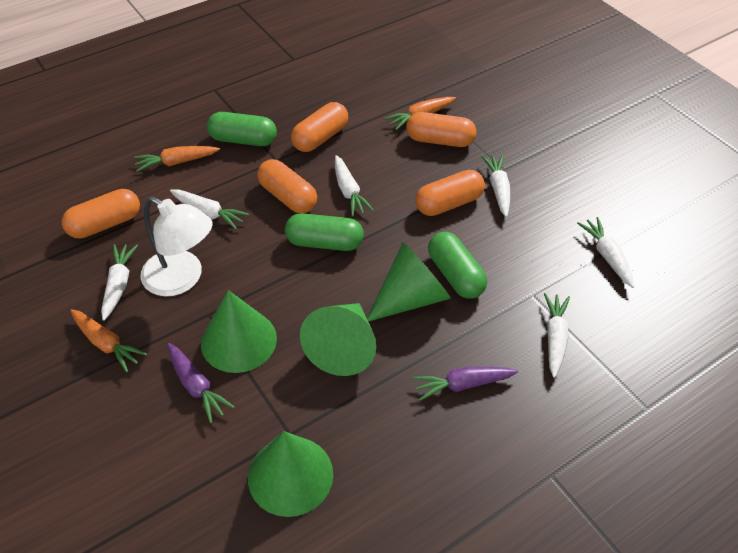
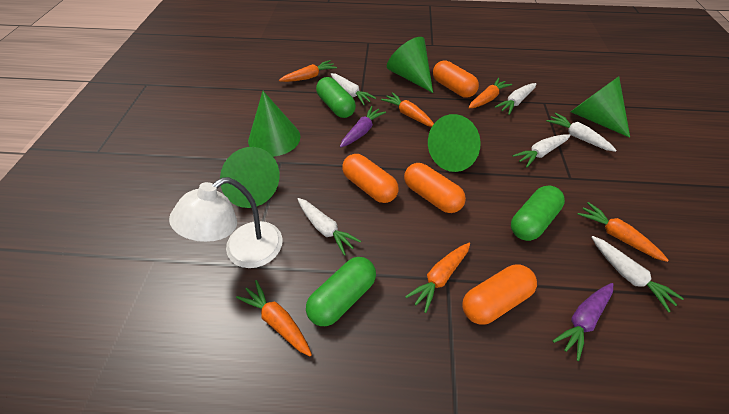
green cone: 4 -> 5
orange capsule: 5 -> 4
orange carrot: 3 -> 6

